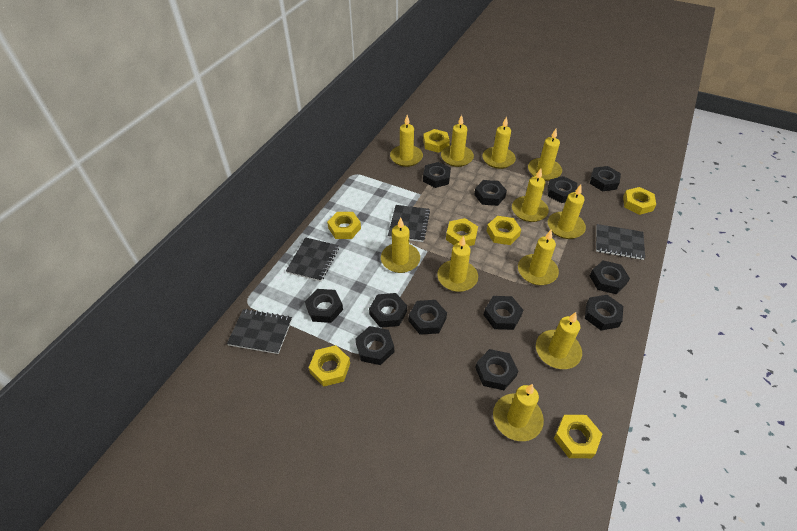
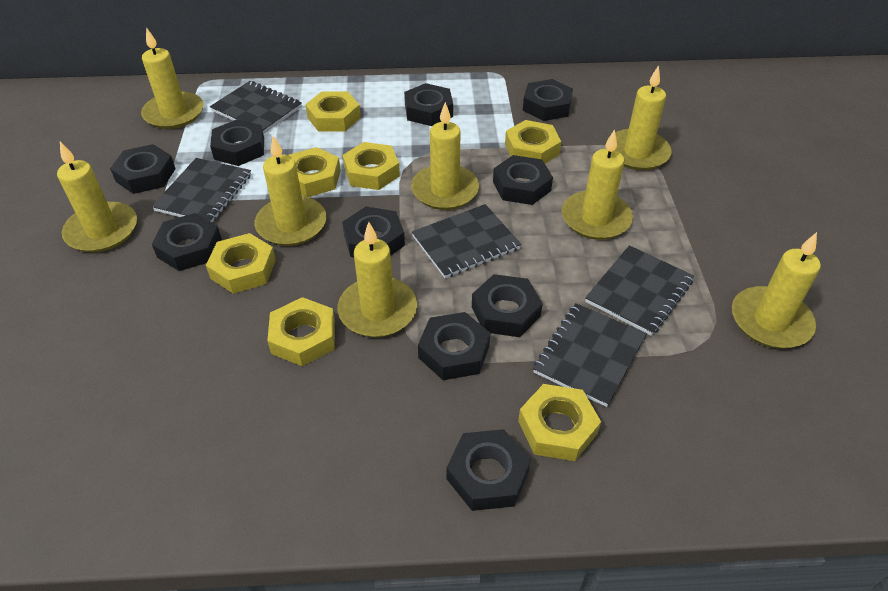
black notebook: 4 -> 5
black nut: 12 -> 10
yellow candle: 11 -> 8

